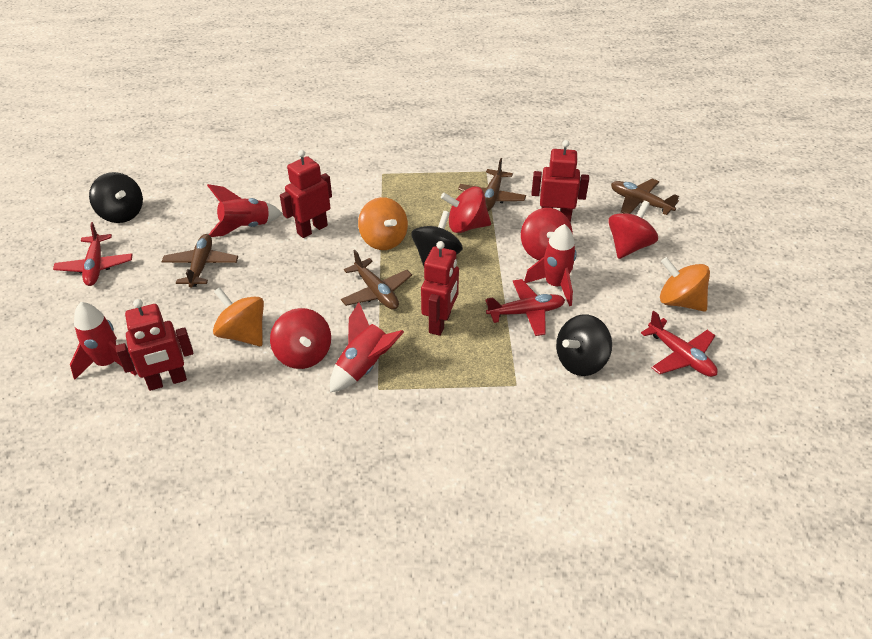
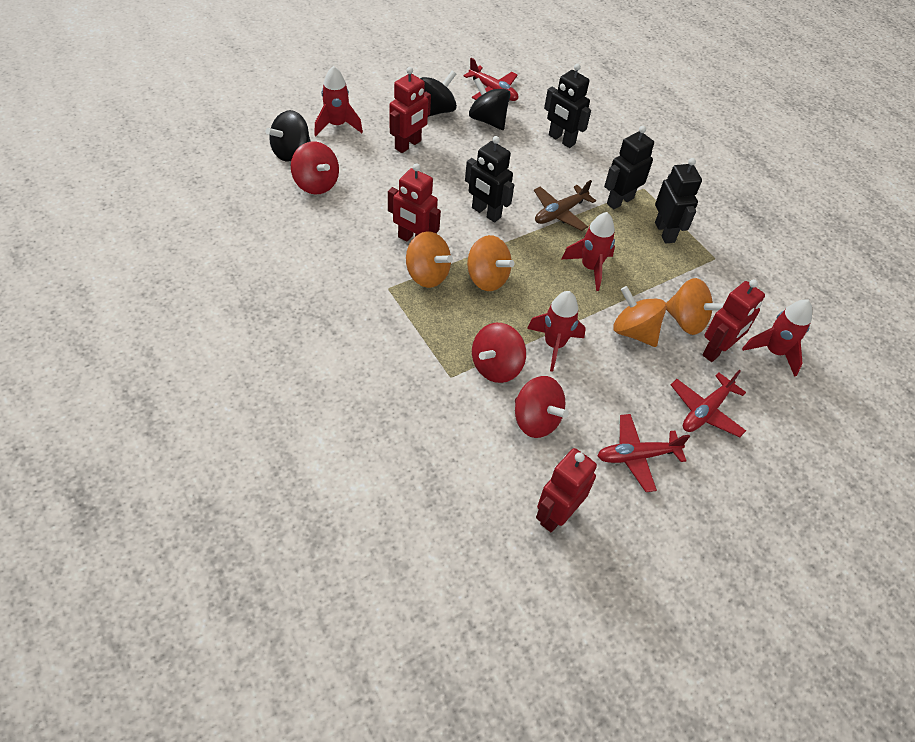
black robot: 0 -> 4
brown plane: 4 -> 1
orange spinning top: 3 -> 4
red spinning top: 4 -> 3

